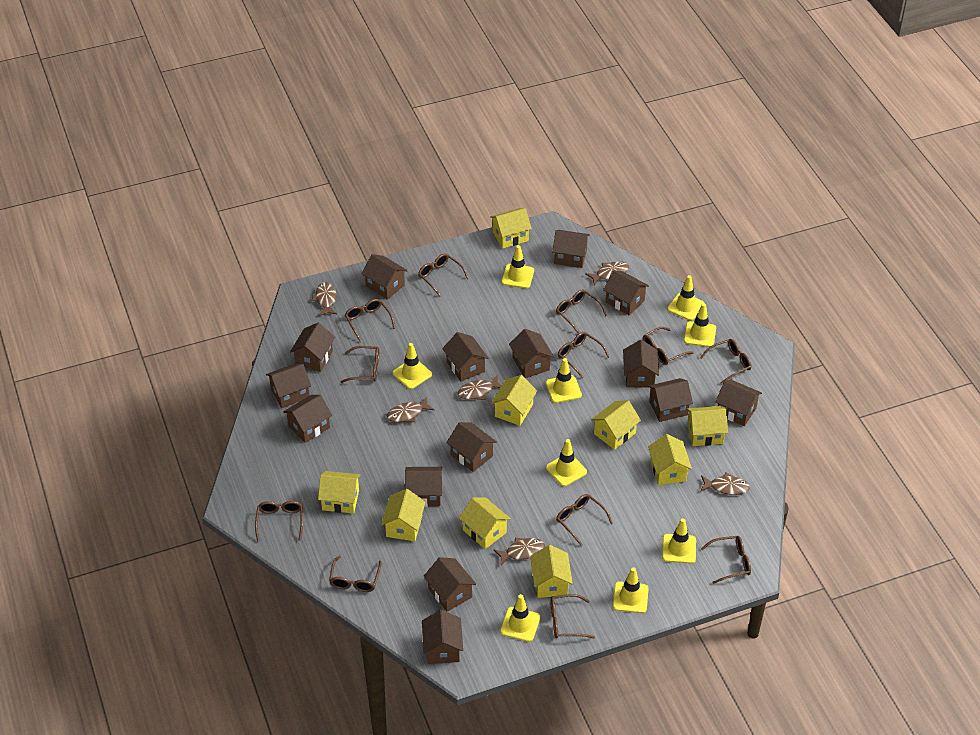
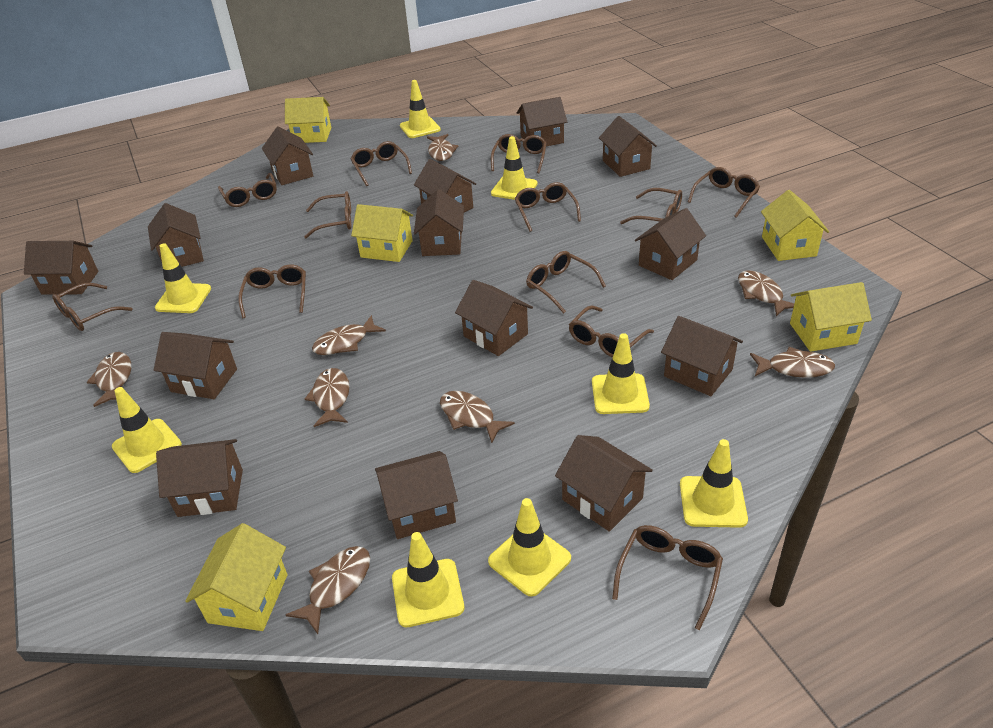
brown fish: 6 -> 8
brown house: 15 -> 14
yellow house: 9 -> 5
yellow traffic cone: 9 -> 8

